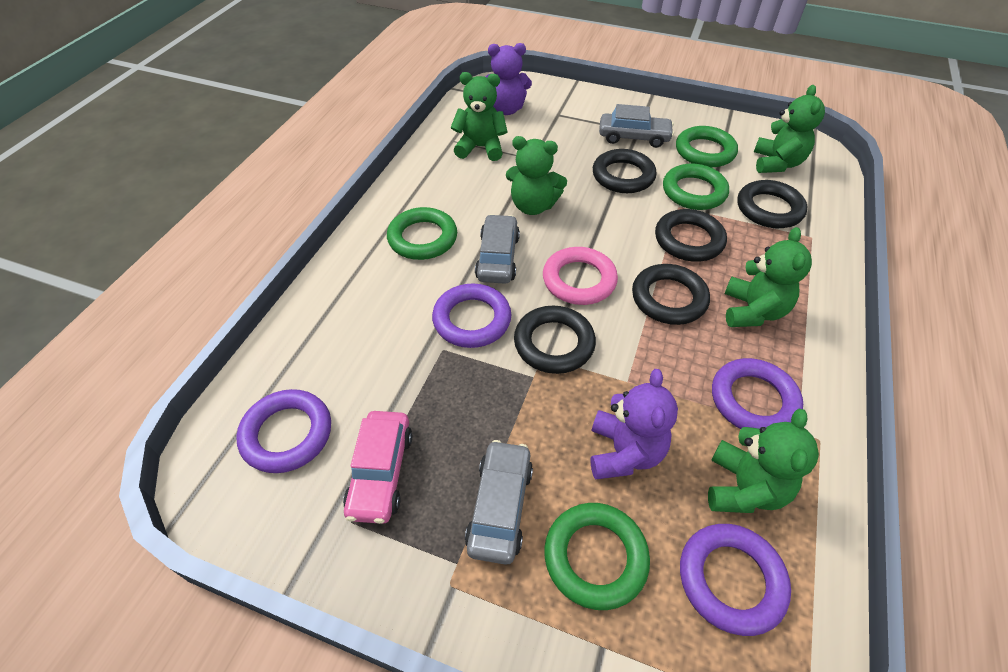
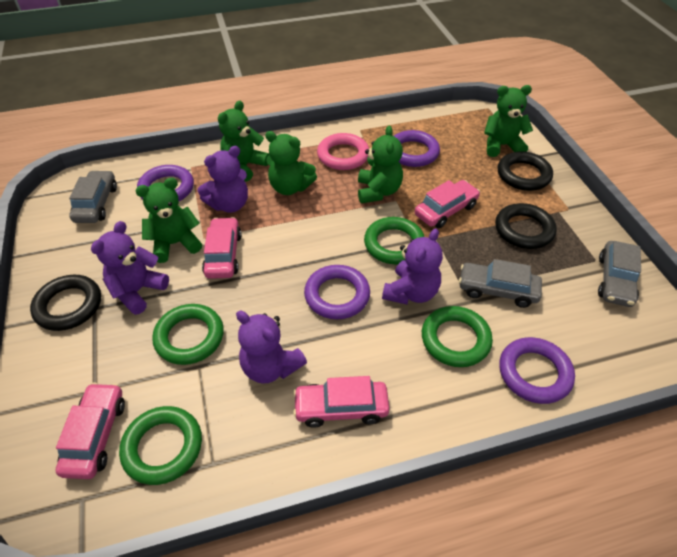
black ring: 5 -> 3
pink car: 1 -> 4
purple teddy bear: 2 -> 4

